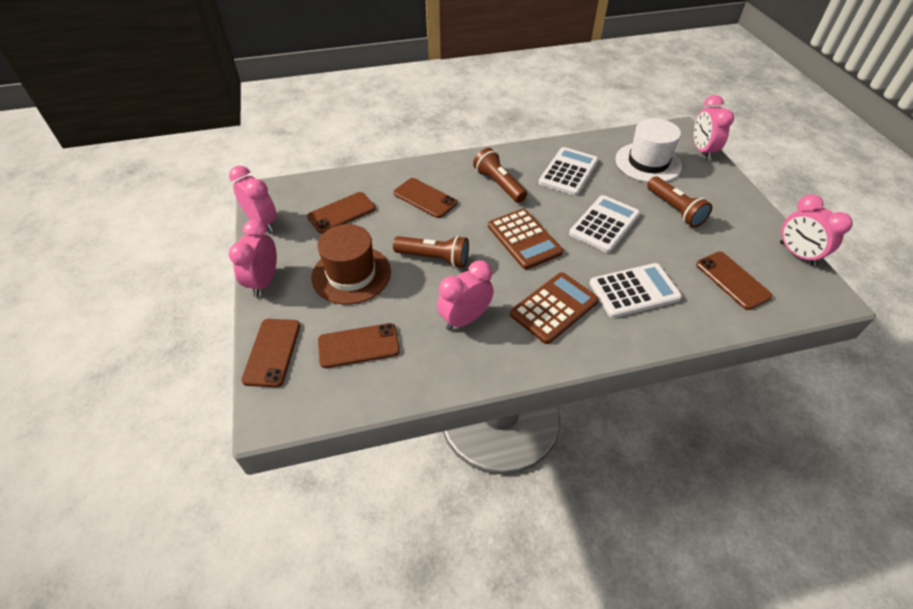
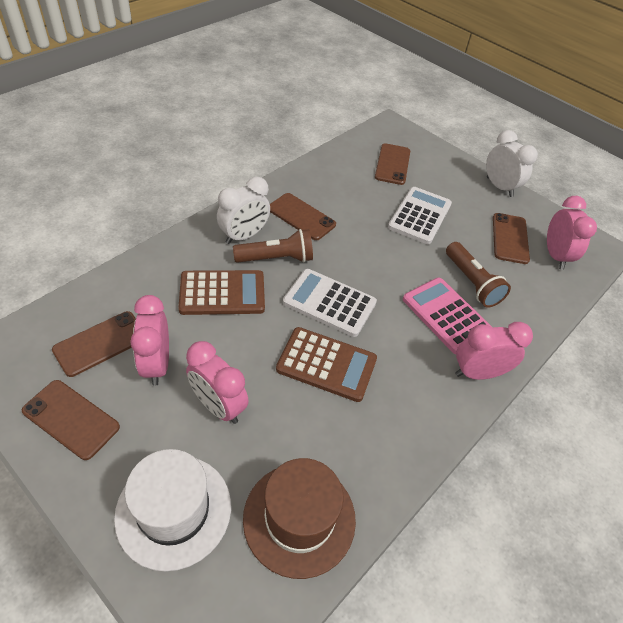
brown flashlight: 3 -> 2
pink calculator: 0 -> 1
pink clock: 5 -> 4
white calculator: 3 -> 2
white clock: 0 -> 2

